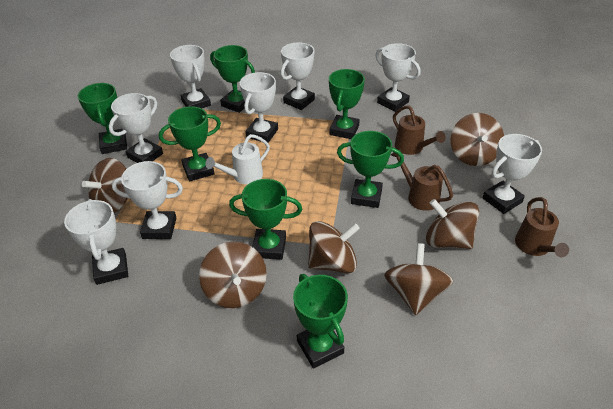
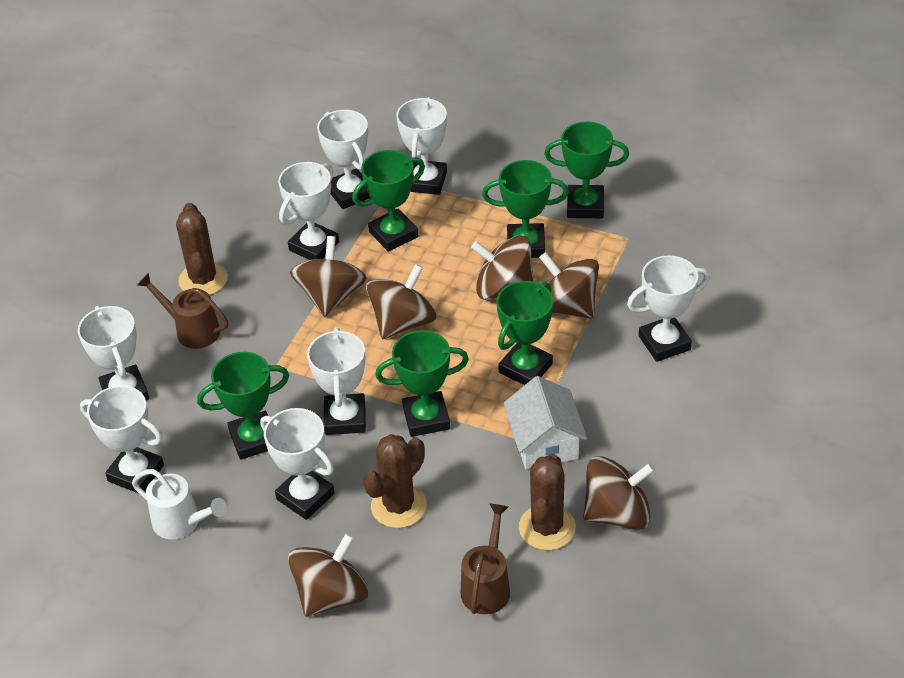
brown cactus: 0 -> 3
brown watering can: 3 -> 2
green trophy: 7 -> 6
white house: 0 -> 1

